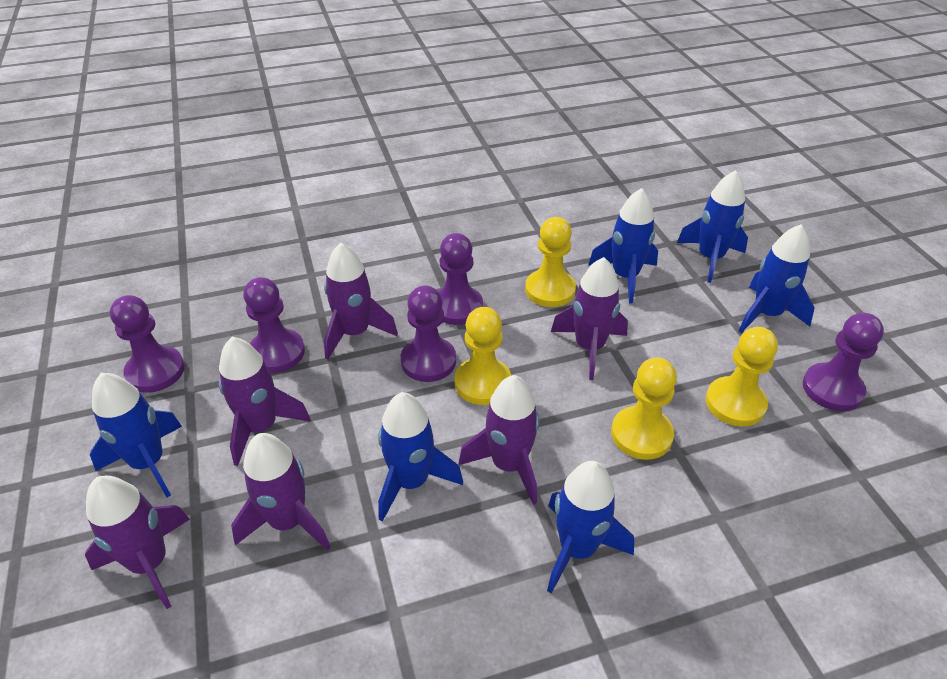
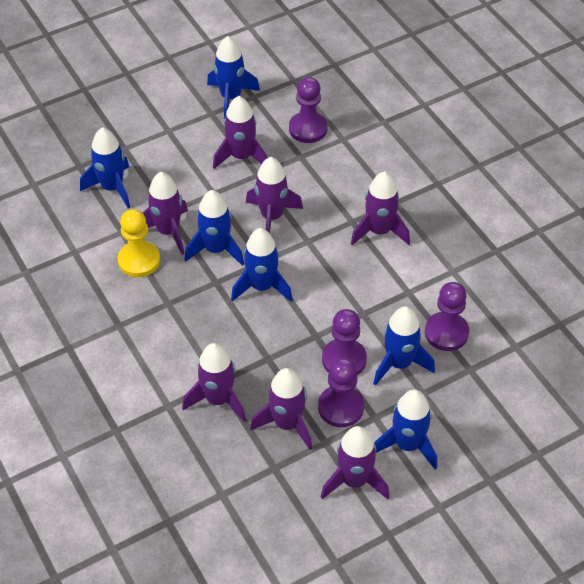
purple pawn: 5 -> 4
purple rocket: 6 -> 7
yellow pawn: 4 -> 1

